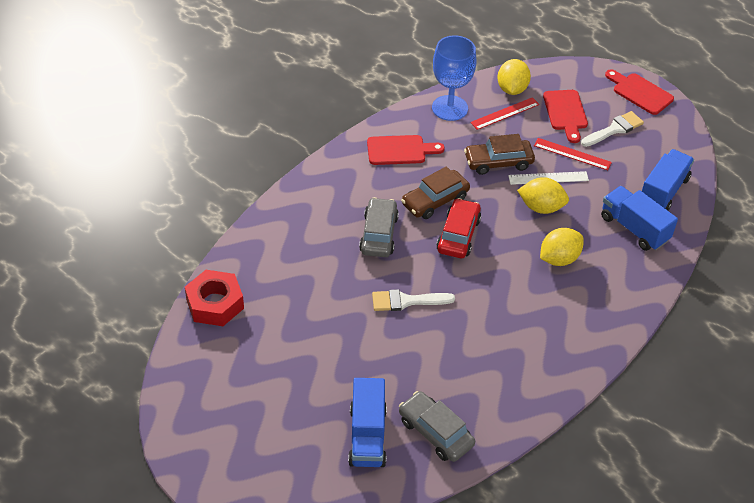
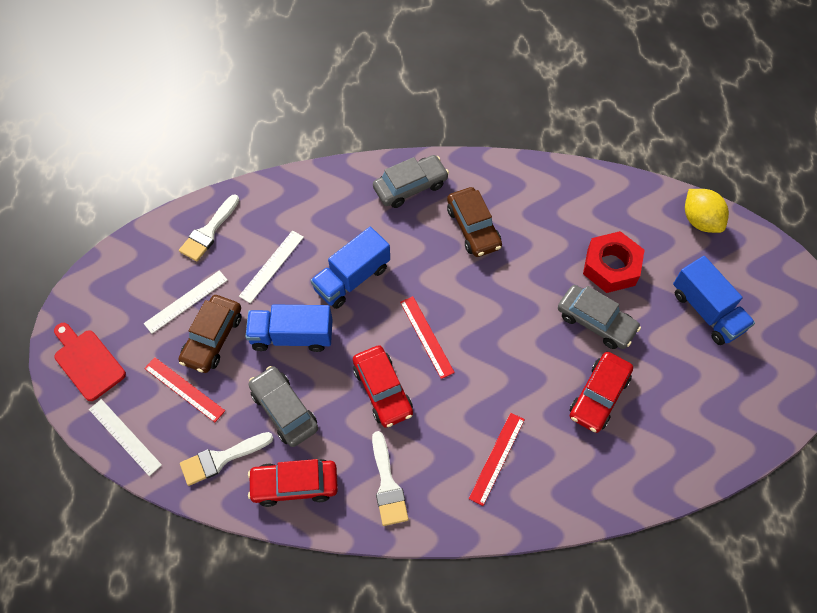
blue goblet: 1 -> 0
grey car: 2 -> 3
red car: 1 -> 3
red cutting board: 3 -> 1
red ruler: 2 -> 3
white brush: 2 -> 3
white ruler: 1 -> 3
yellow lemon: 3 -> 1

